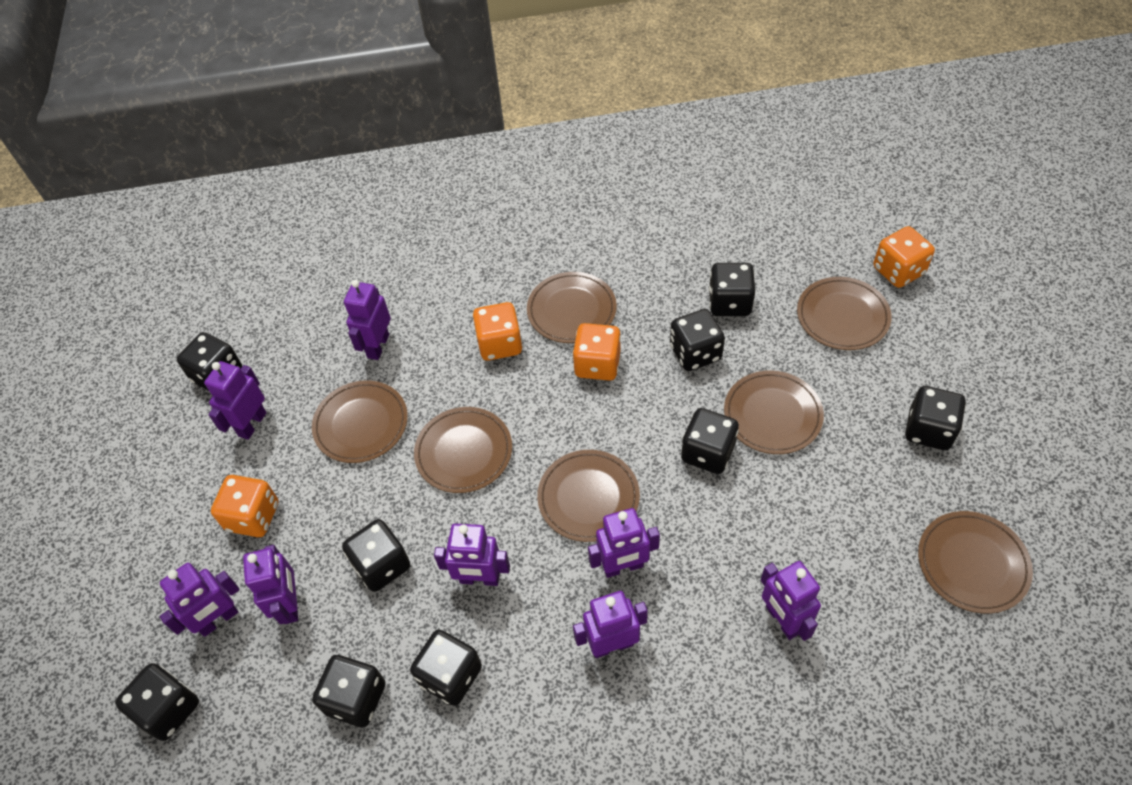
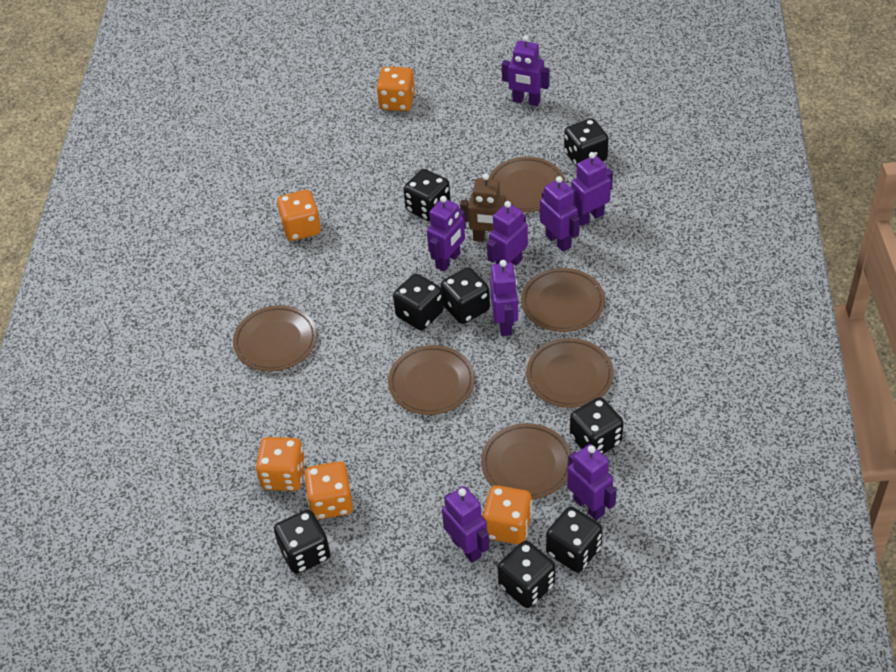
black dice: 9 -> 8
brown plate: 7 -> 6
brown robot: 0 -> 1
orange dice: 4 -> 5

